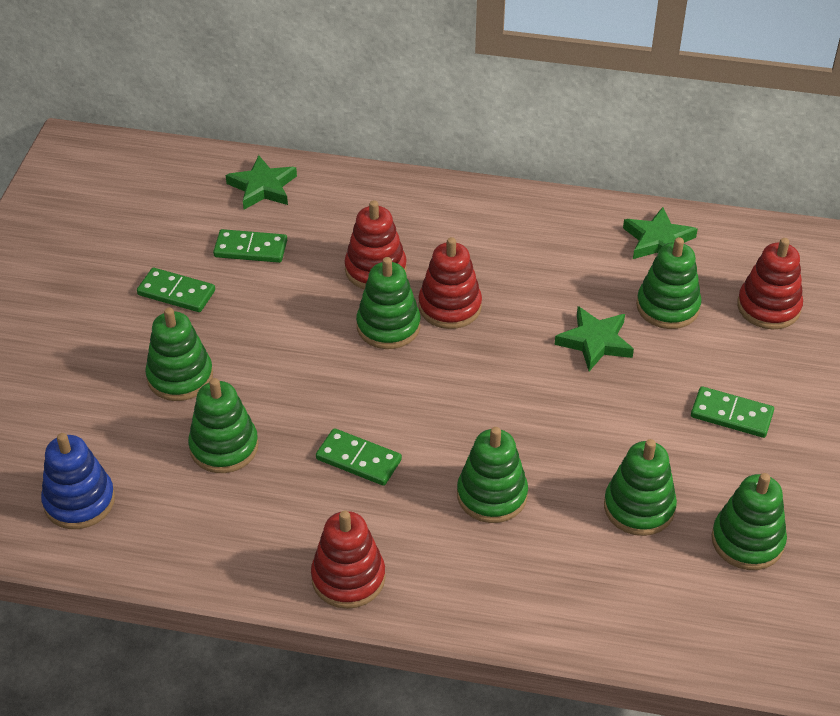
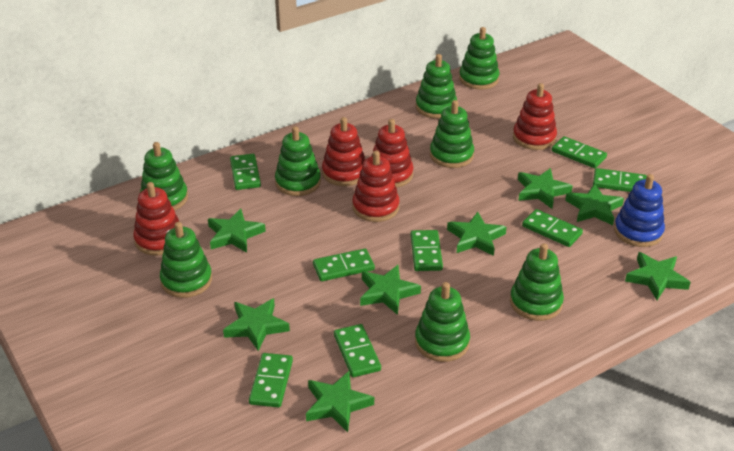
green domino: 4 -> 8
green stacking toy: 7 -> 8
green star: 3 -> 8
red stacking toy: 4 -> 5

